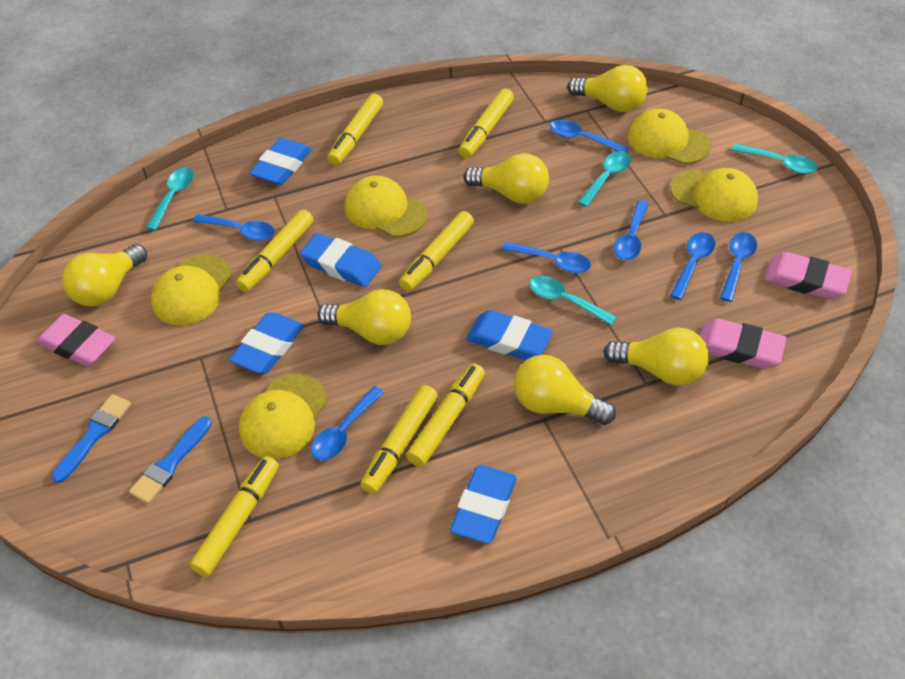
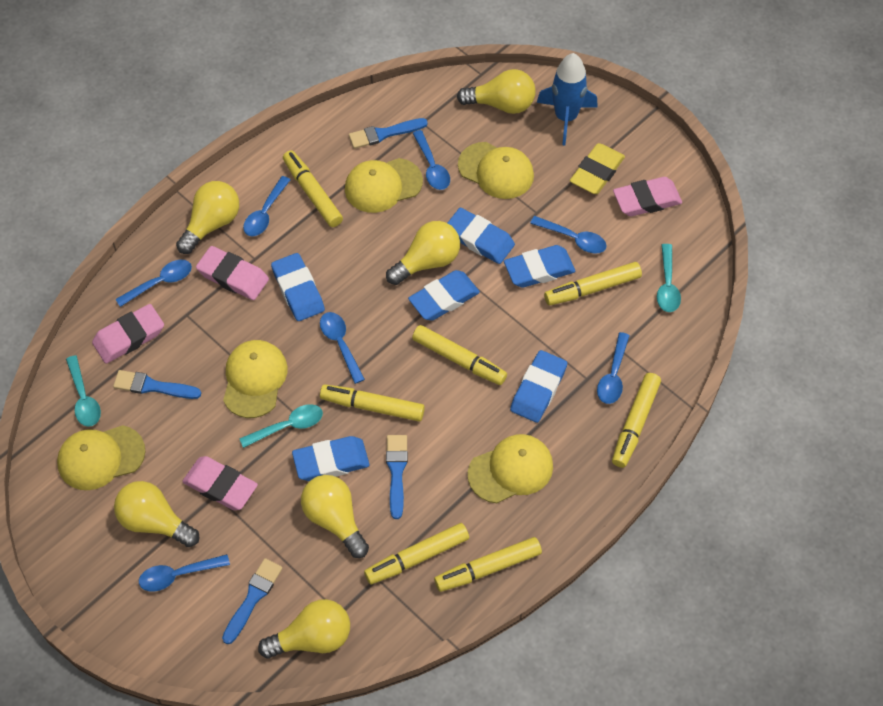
blue brush: 2 -> 4
blue eraser: 5 -> 6
blue rocket: 0 -> 1
pink eraser: 3 -> 4
turquoise spoon: 4 -> 3
yellow eraser: 0 -> 1

